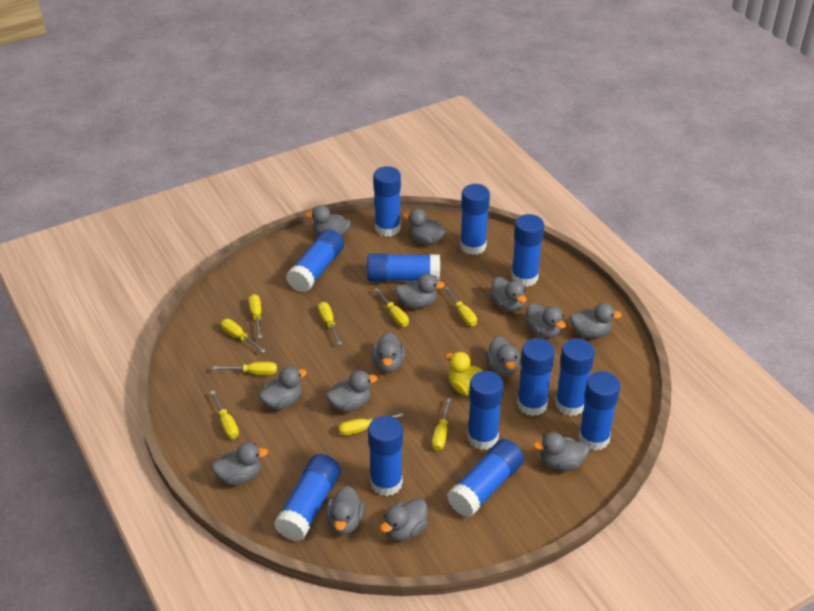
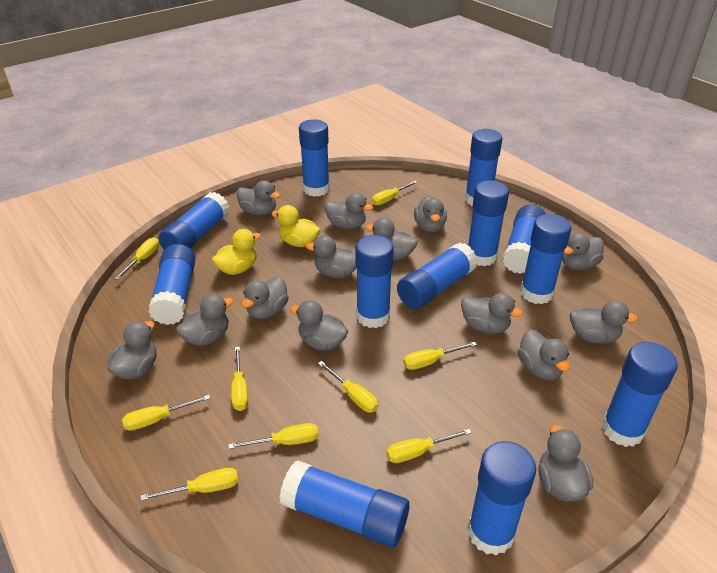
yellow duck: 1 -> 2

